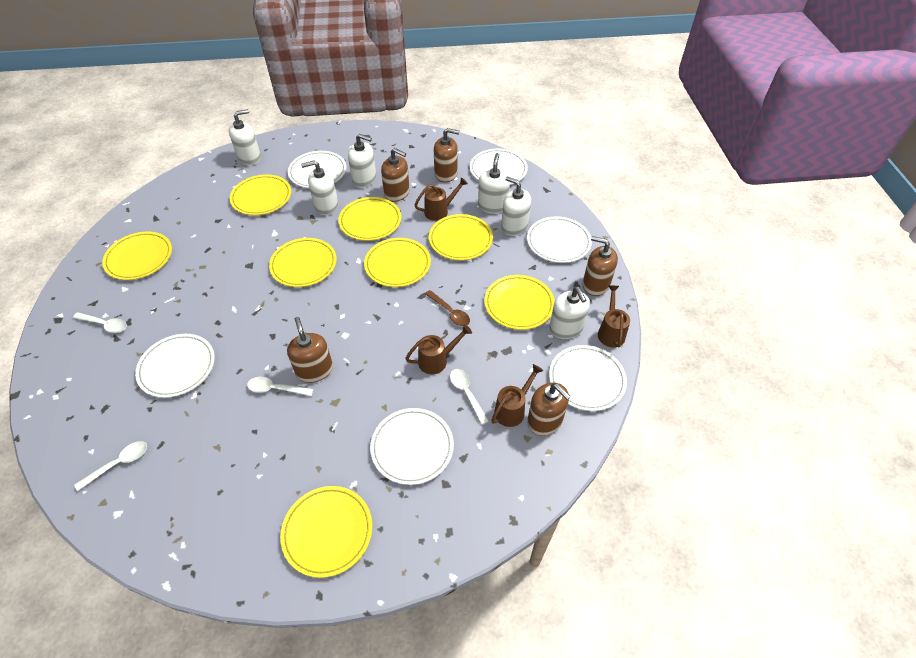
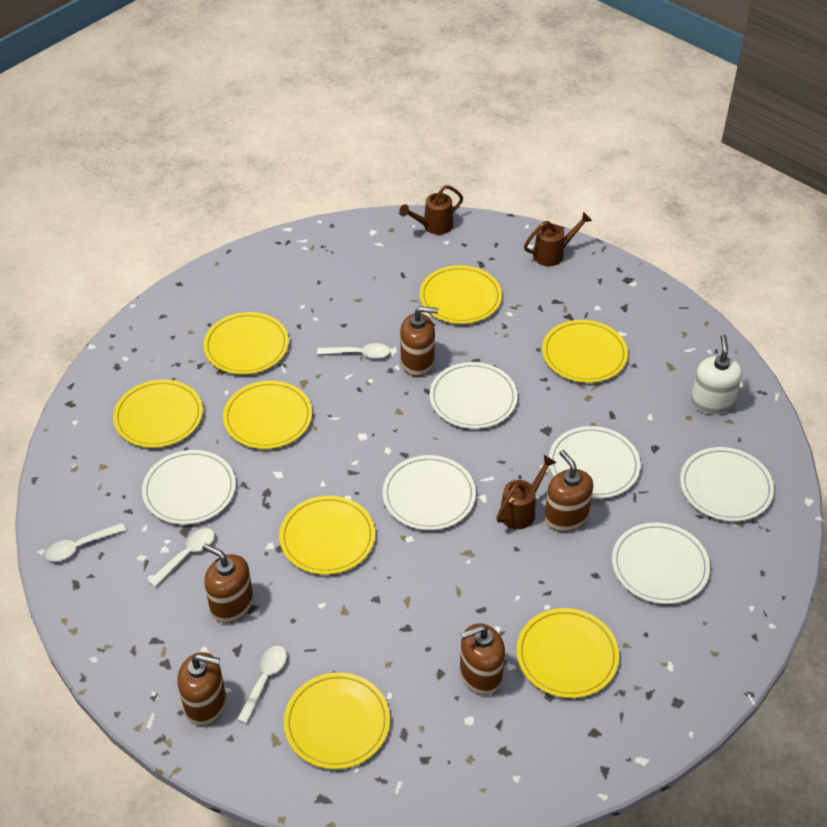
brown spoon: 1 -> 0
brown watering can: 4 -> 3
white soap dispenser: 6 -> 1

